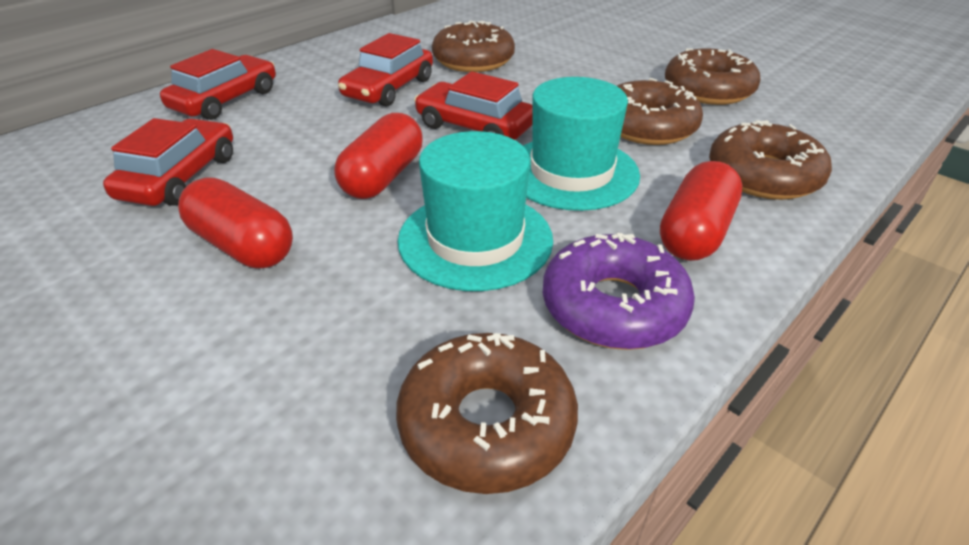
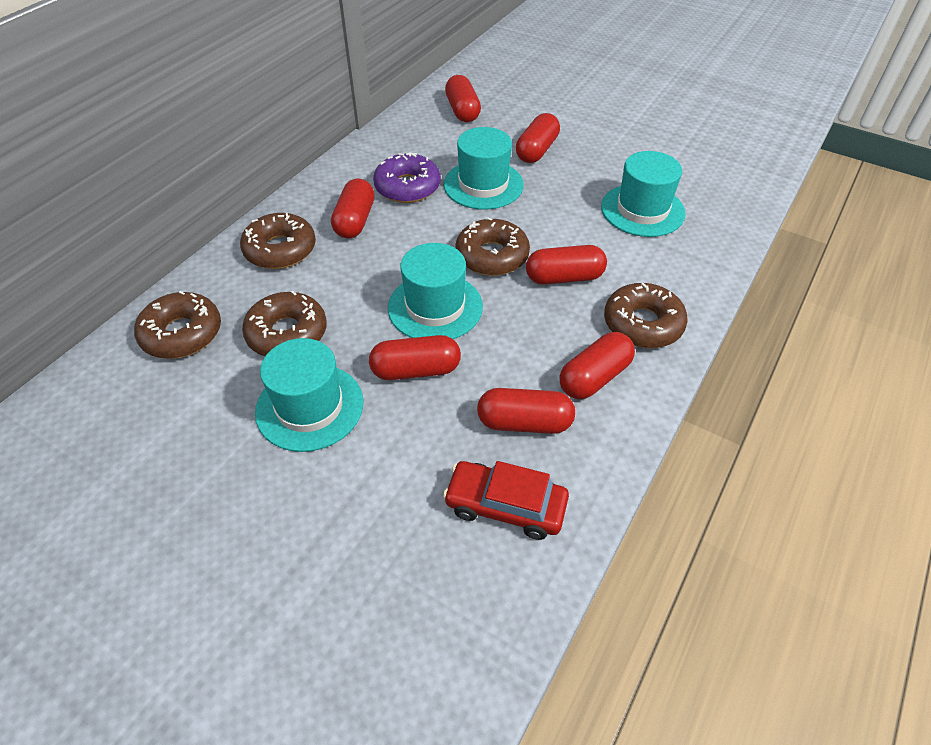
red capsule: 3 -> 7
red car: 4 -> 1
turquoise hat: 2 -> 4

